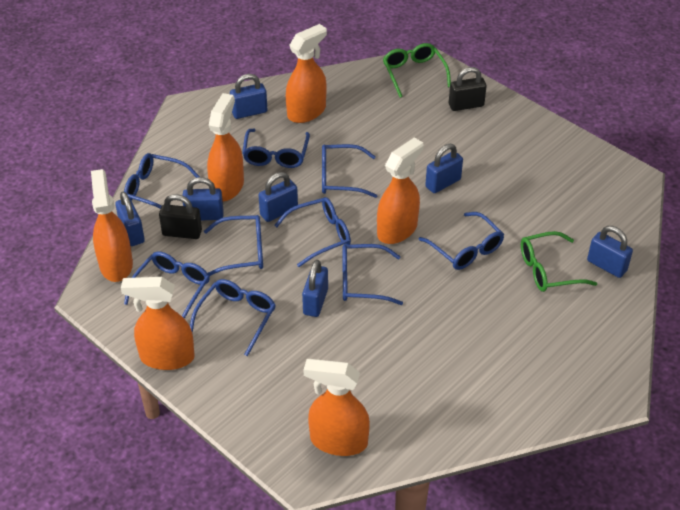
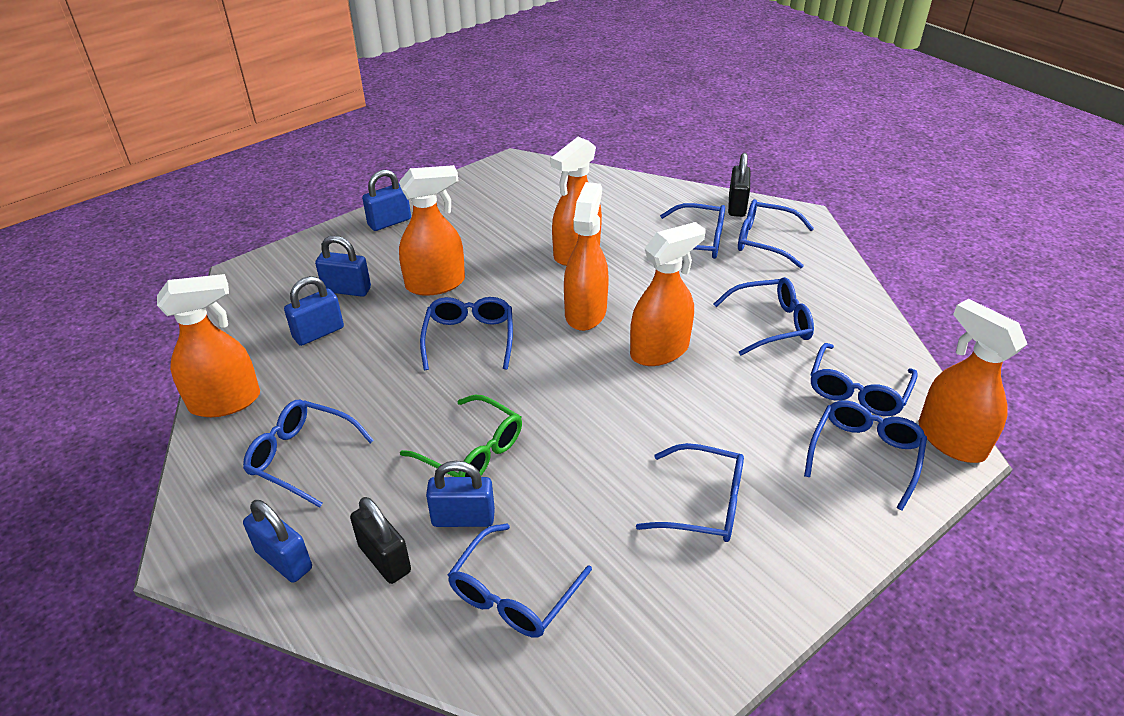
blue padlock: 7 -> 5
green glasses: 2 -> 1

